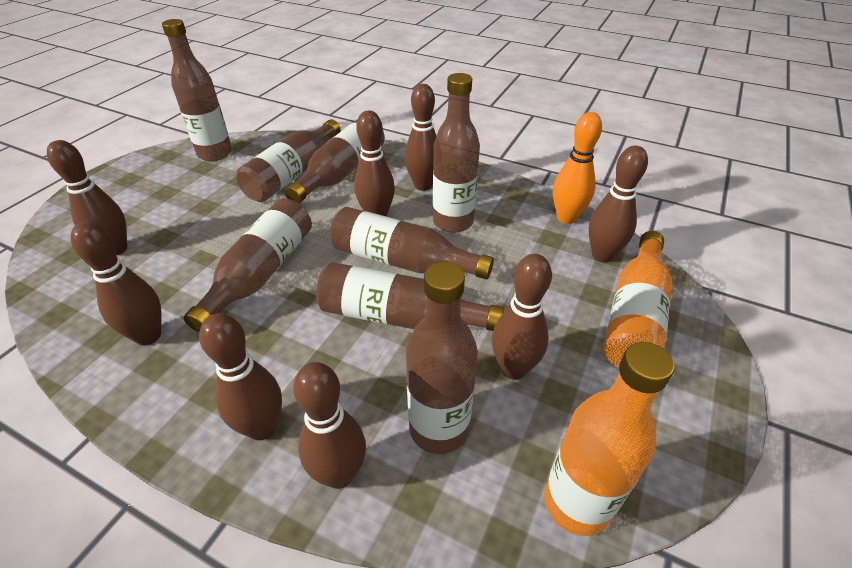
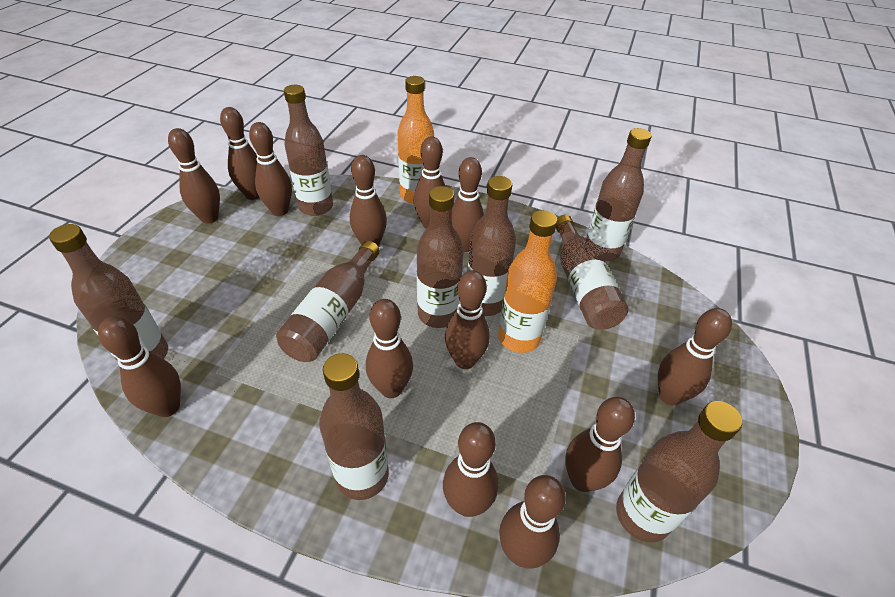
brown bottle: 8 -> 9
brown bowling pin: 8 -> 13
orange bowling pin: 1 -> 0

